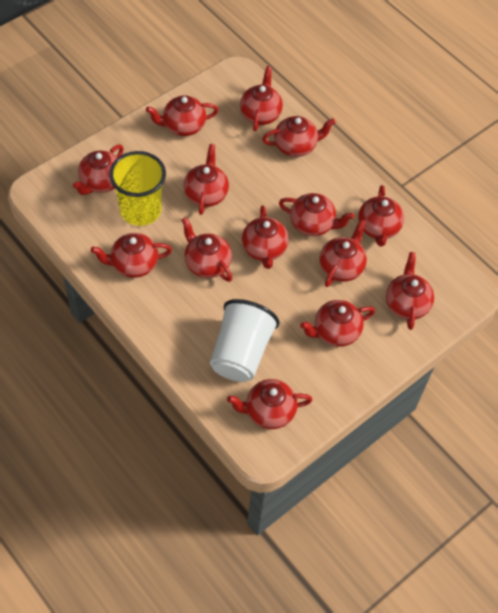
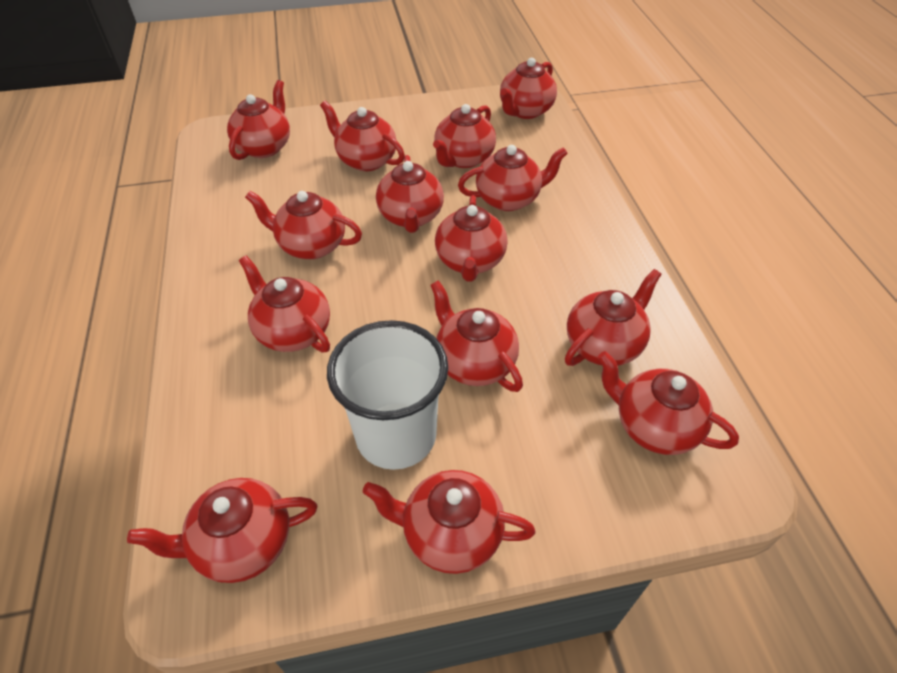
yellow cup: 1 -> 0

